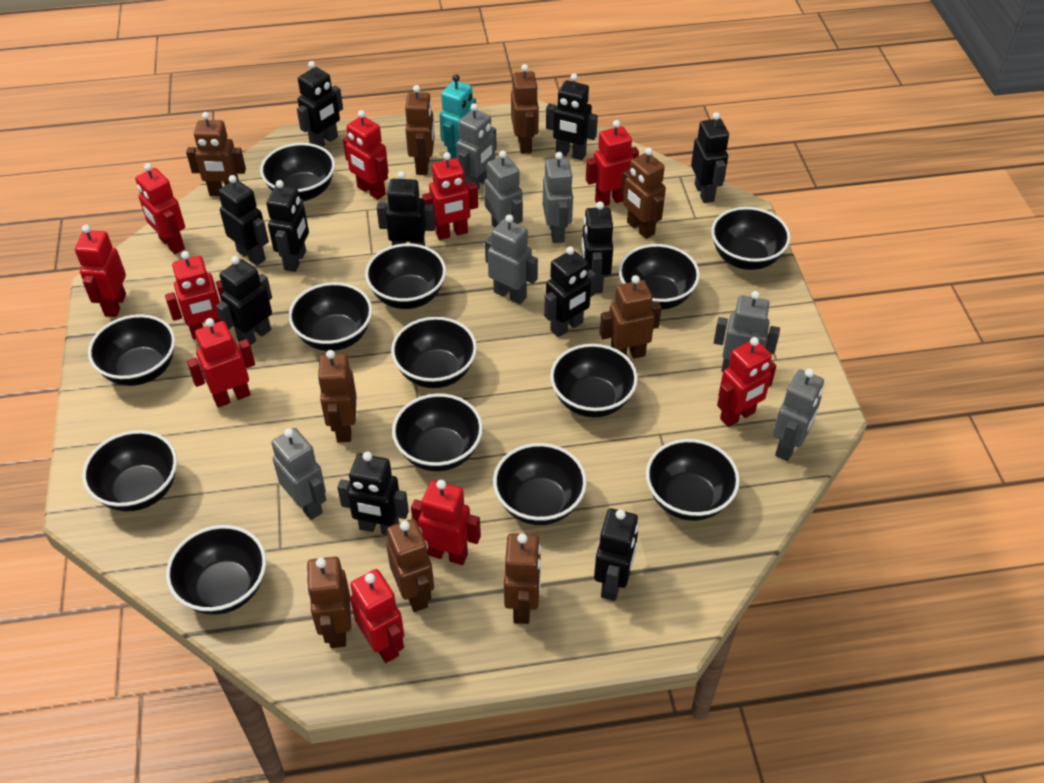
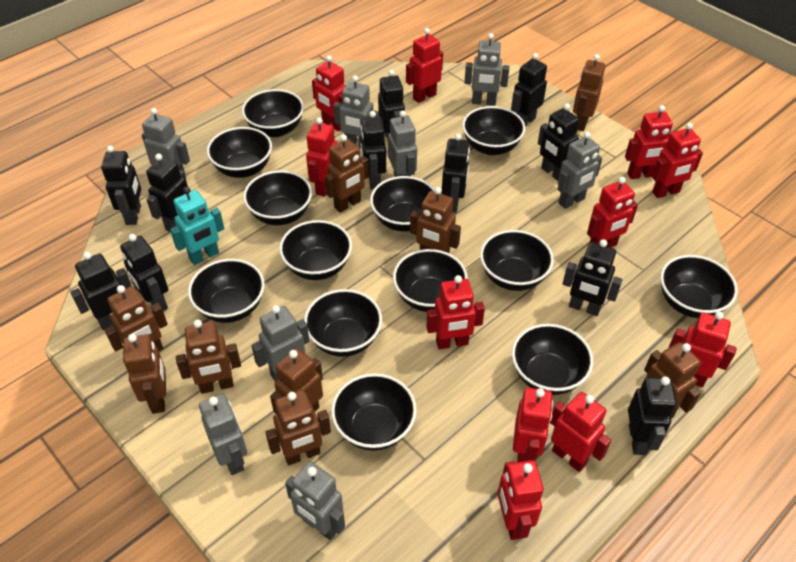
grey robot: 7 -> 8
red robot: 10 -> 11

